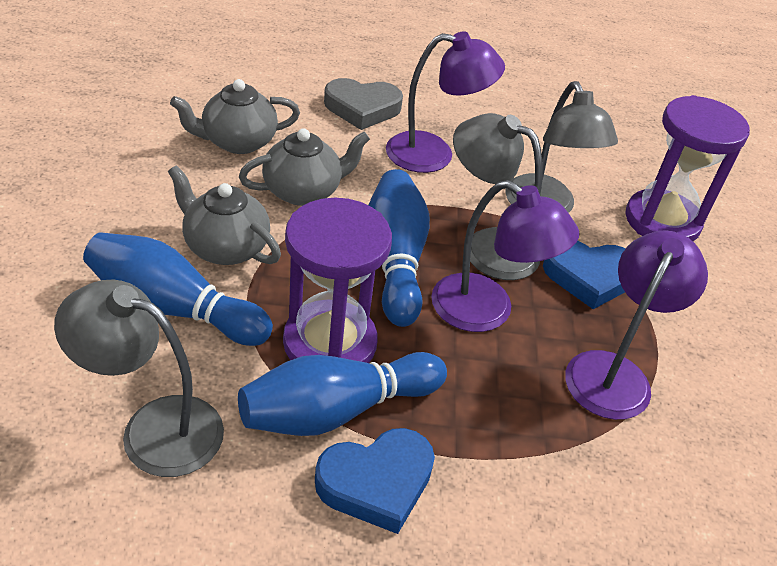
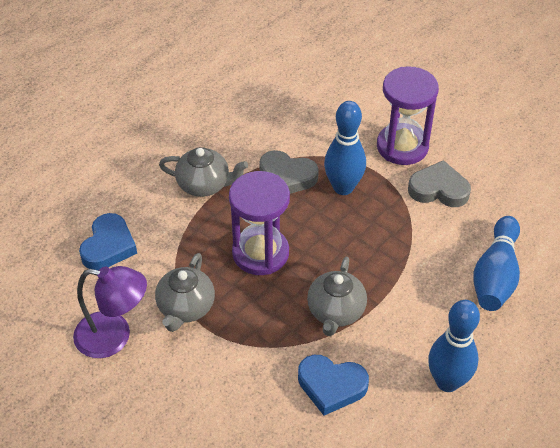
grey heart: 1 -> 2
grey lamp: 3 -> 0
purple lamp: 3 -> 1

